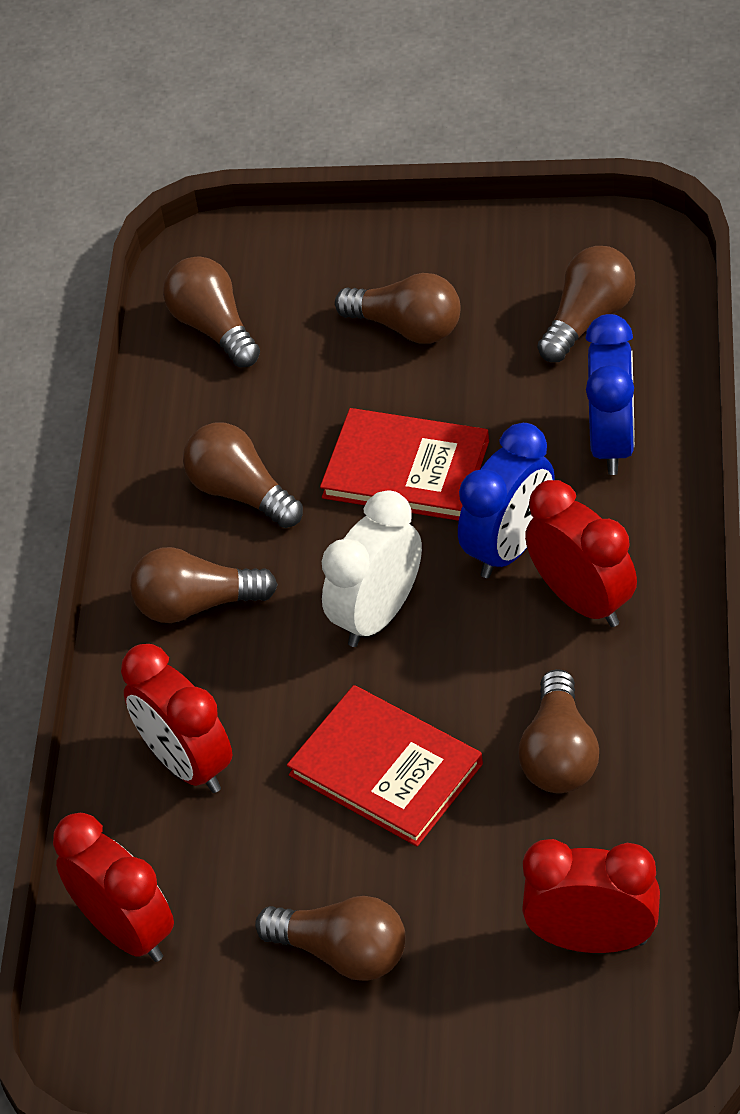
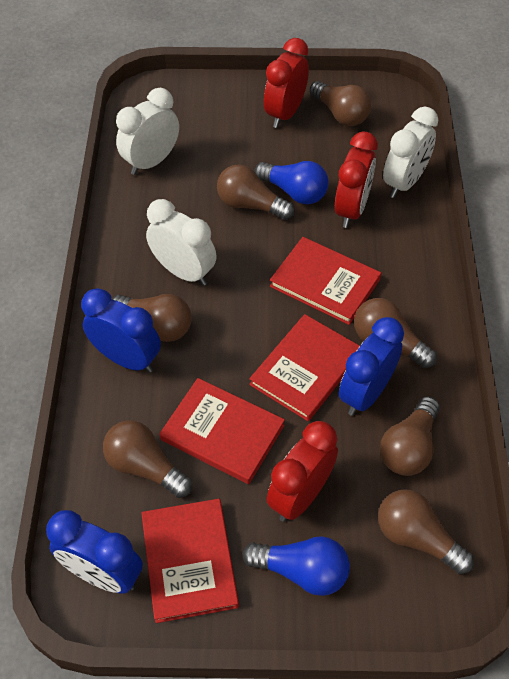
blue clock: 2 -> 3
blue light bulb: 0 -> 2
red book: 2 -> 4
red clock: 4 -> 3
white clock: 1 -> 3

